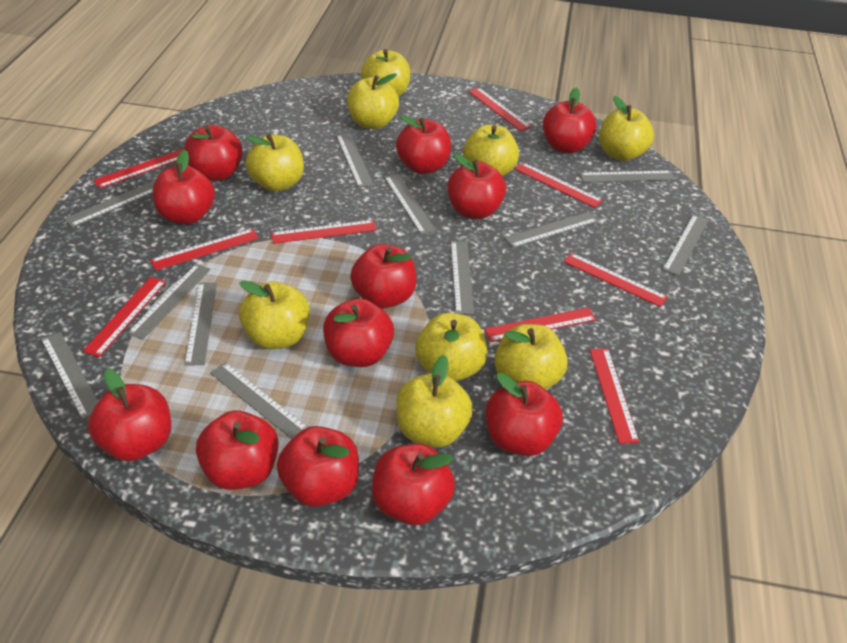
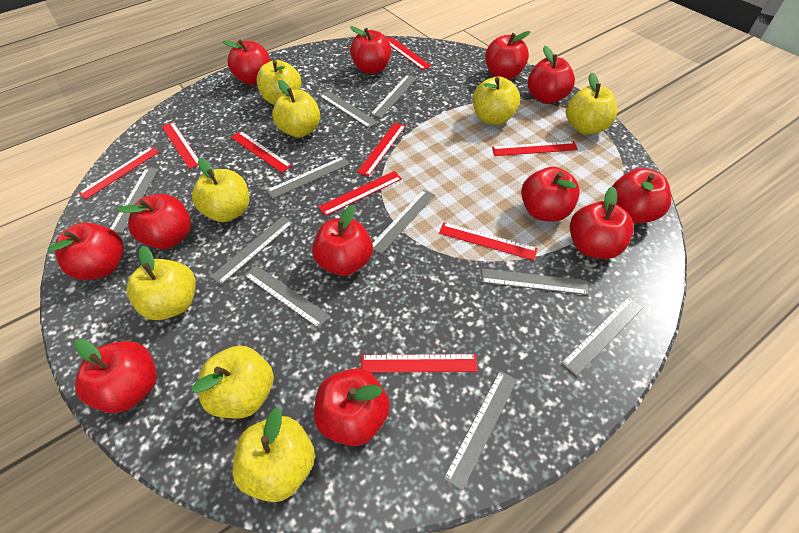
grey ruler: 11 -> 10
yellow apple: 9 -> 8

